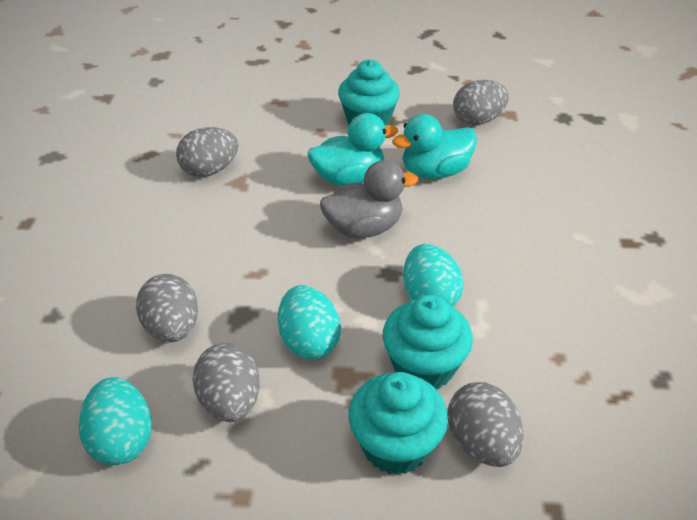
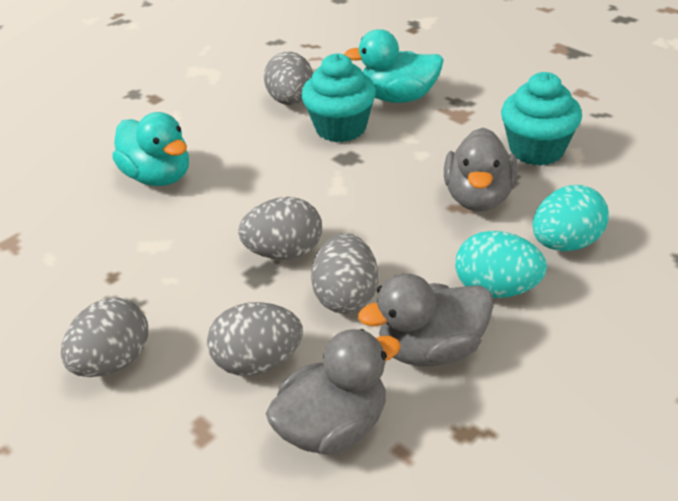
grey duck: 1 -> 3
turquoise cupcake: 3 -> 2
turquoise egg: 3 -> 2

